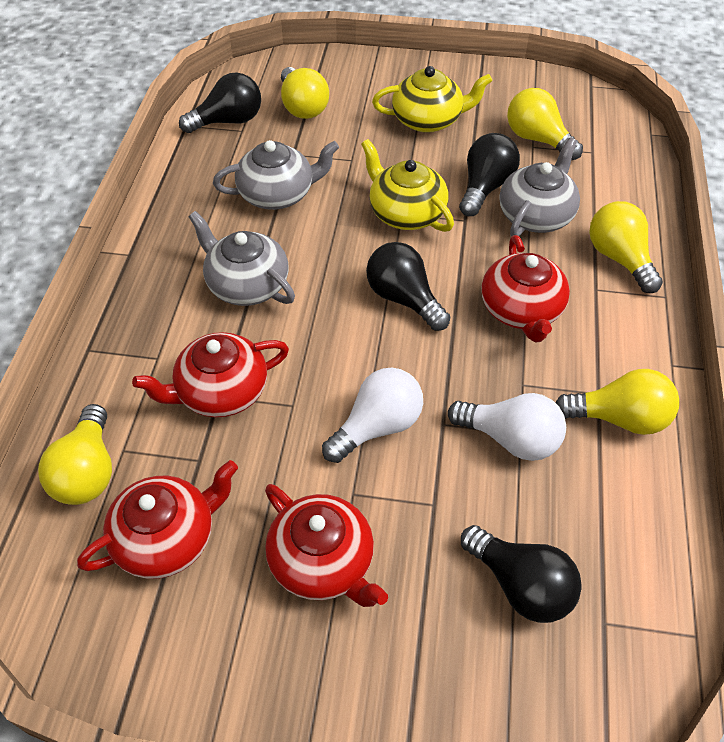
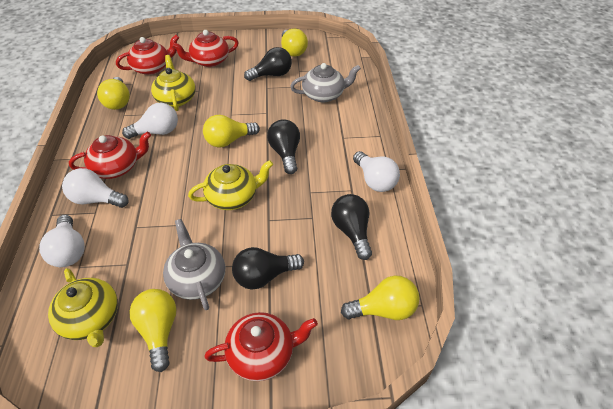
grey teapot: 3 -> 2
white light bulb: 2 -> 4
yellow teapot: 2 -> 3

